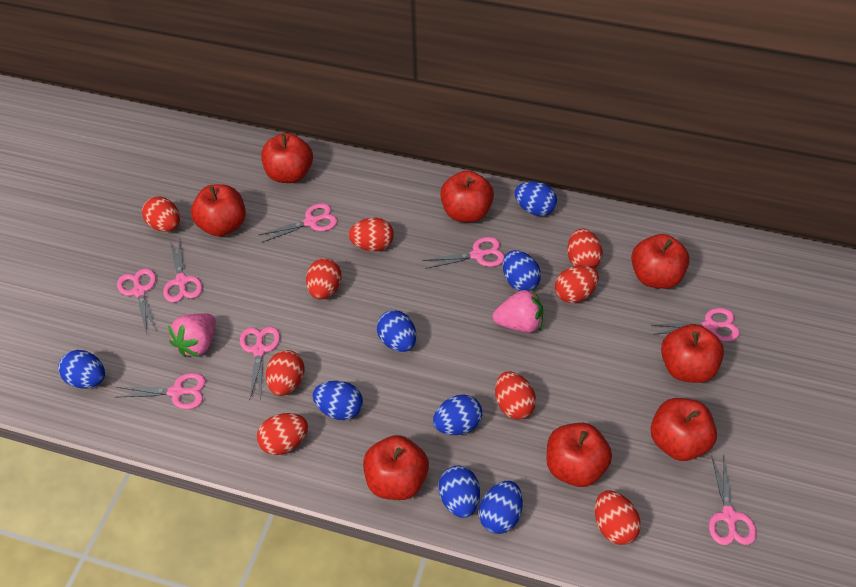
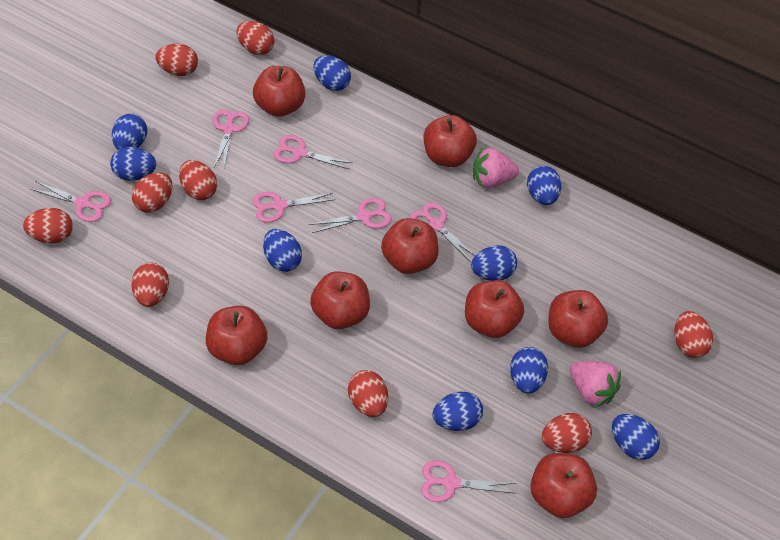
blue egg: 8 -> 9
pink scissors: 8 -> 7

